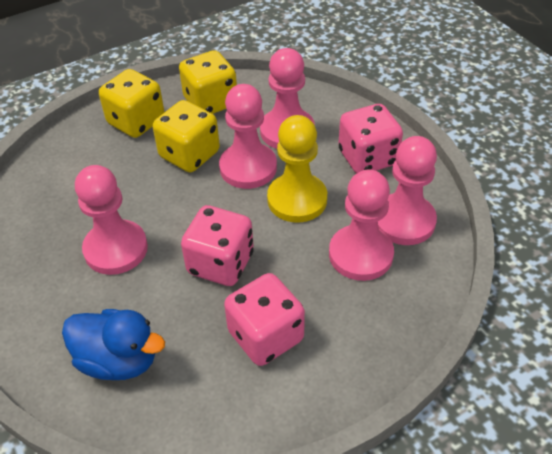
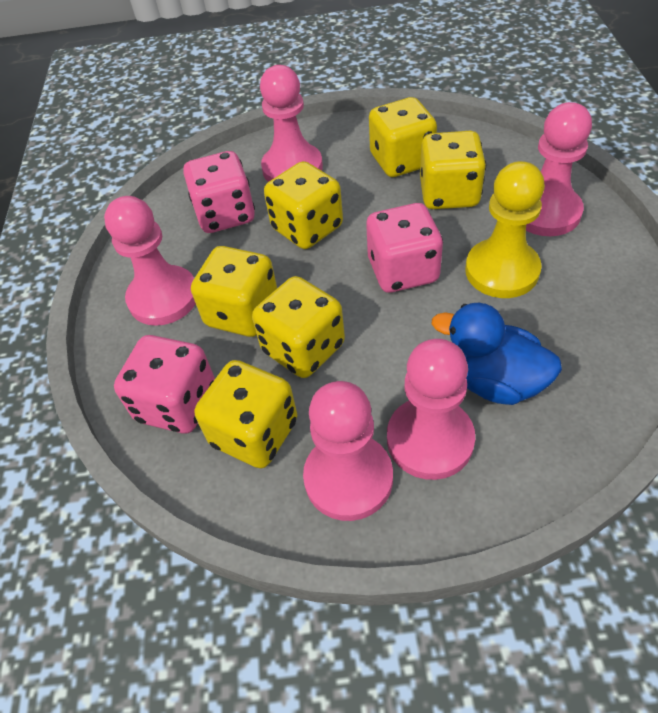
yellow dice: 3 -> 6

